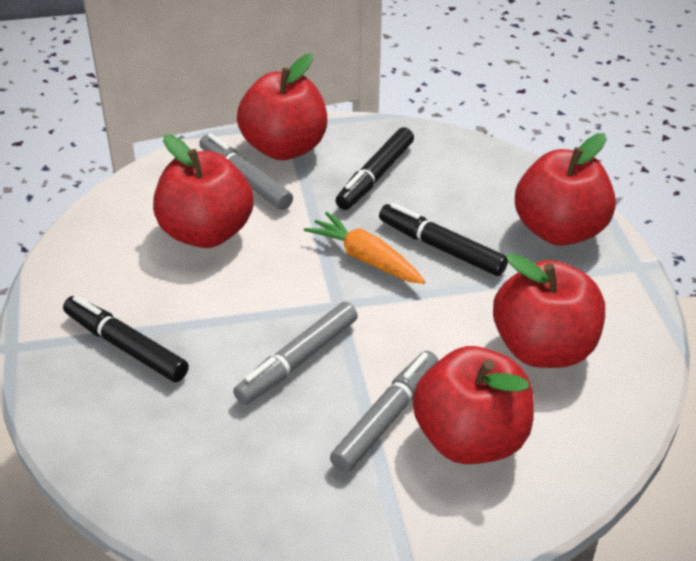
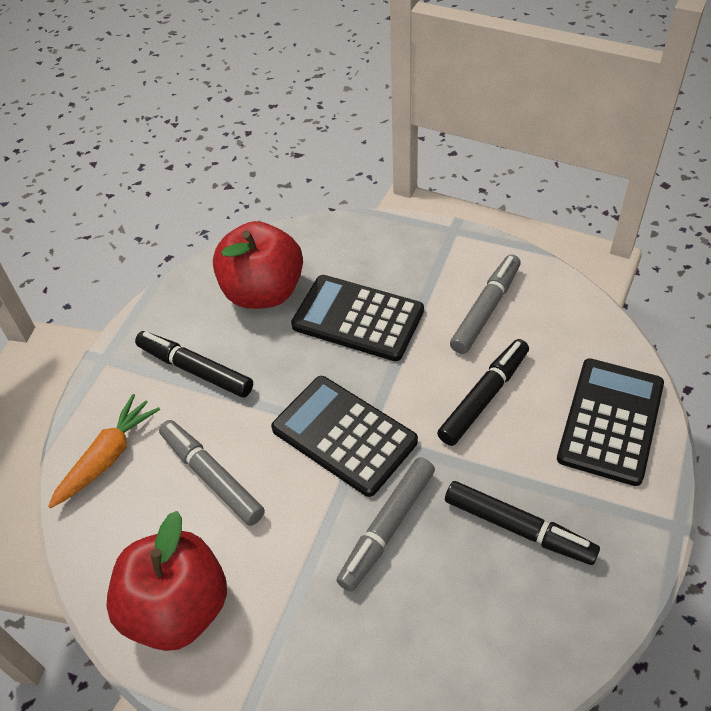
black calculator: 0 -> 3
red apple: 5 -> 2

